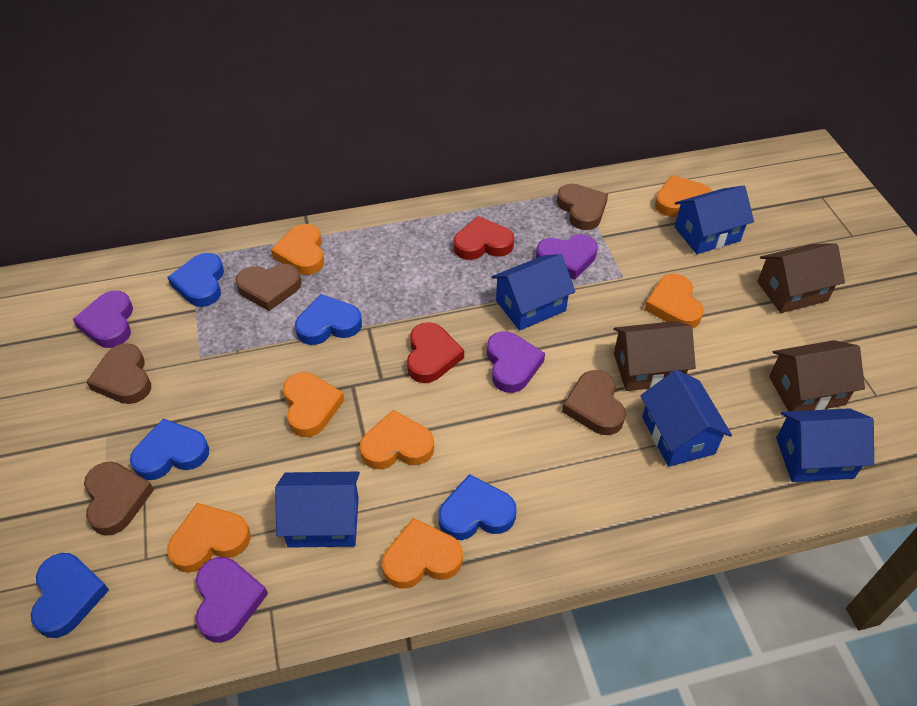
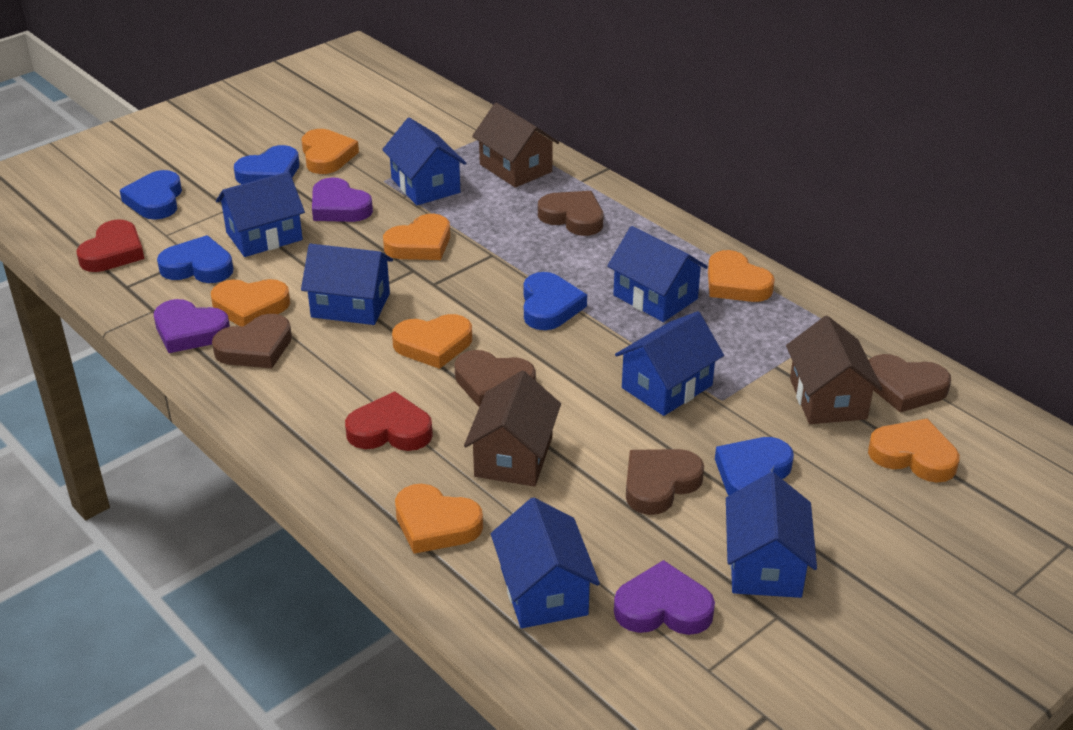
blue house: 5 -> 7
purple heart: 4 -> 3

